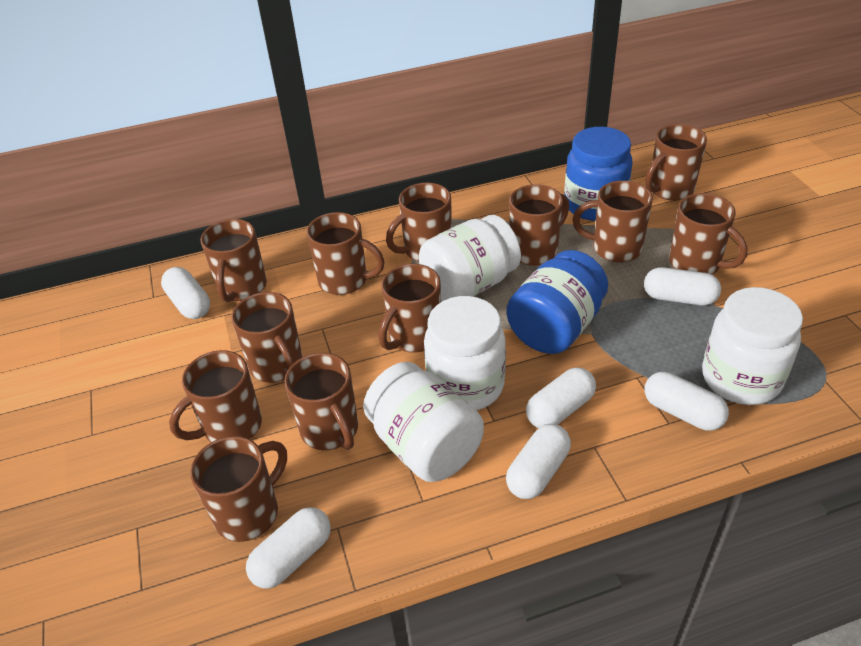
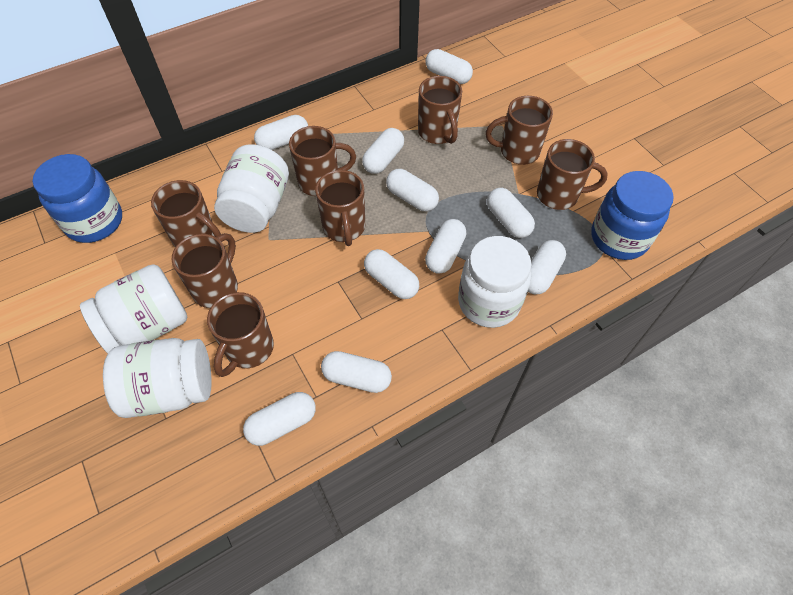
brown mug: 12 -> 8
white capsule: 6 -> 10

